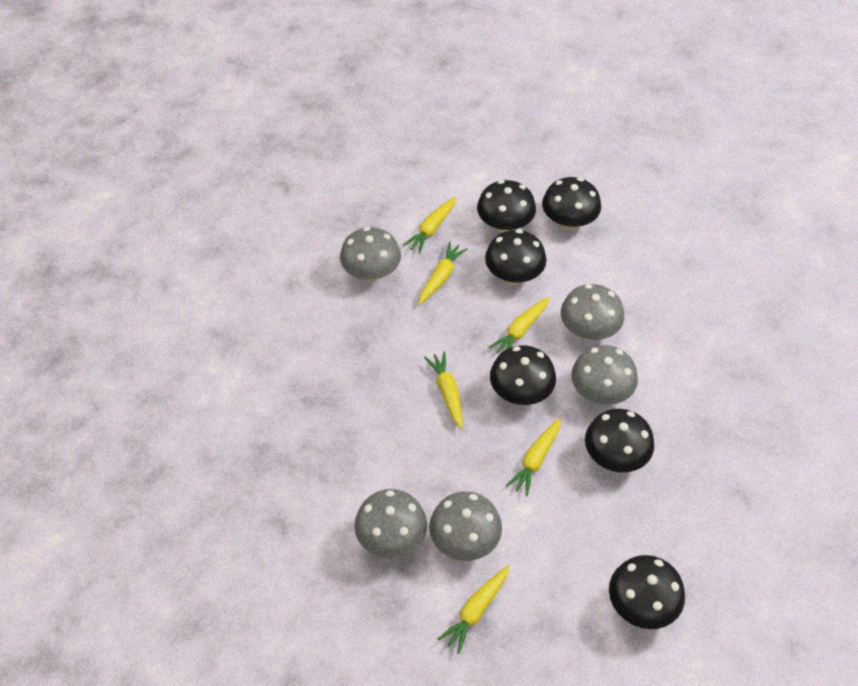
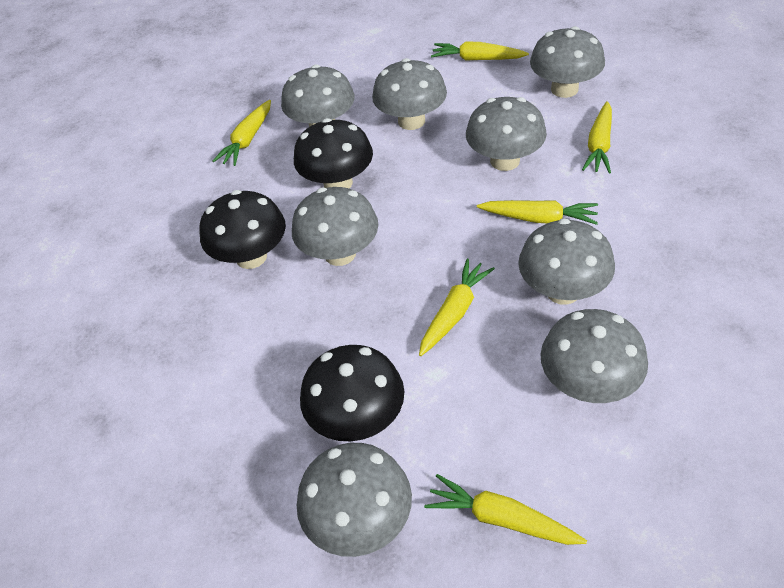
black mushroom: 6 -> 3
grey mushroom: 5 -> 8

